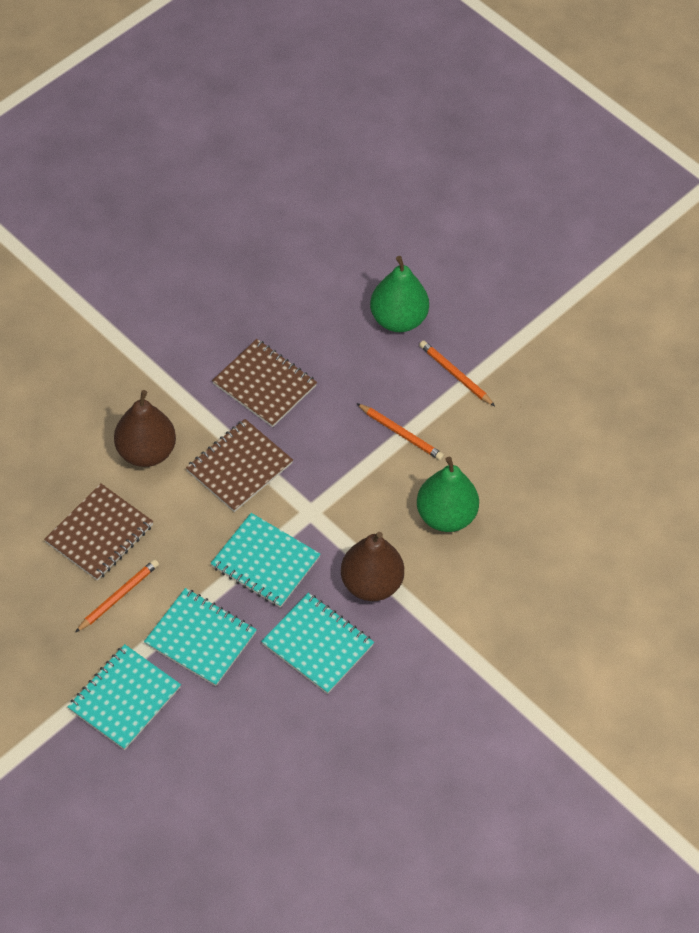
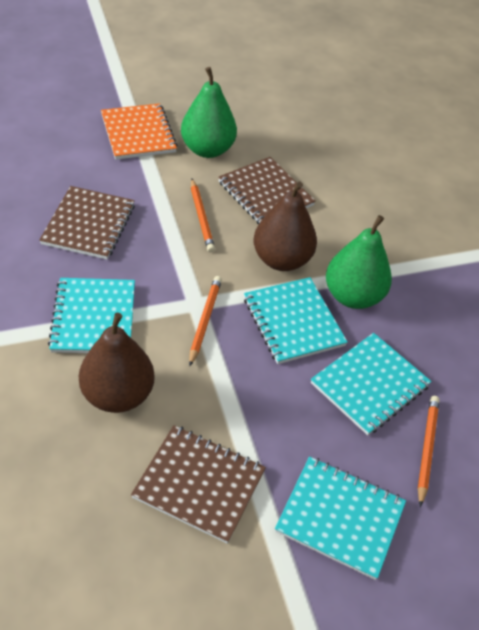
orange notebook: 0 -> 1

